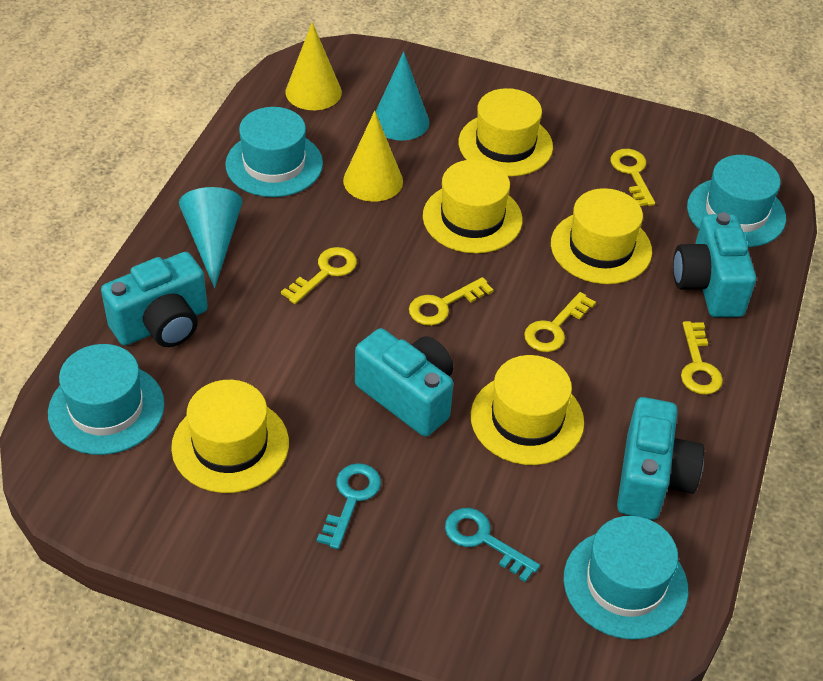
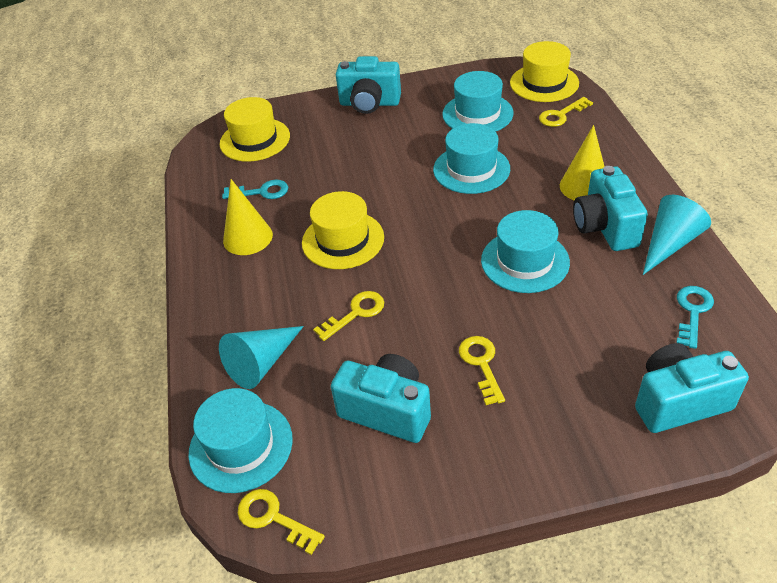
yellow hat: 5 -> 3
yellow key: 5 -> 4

